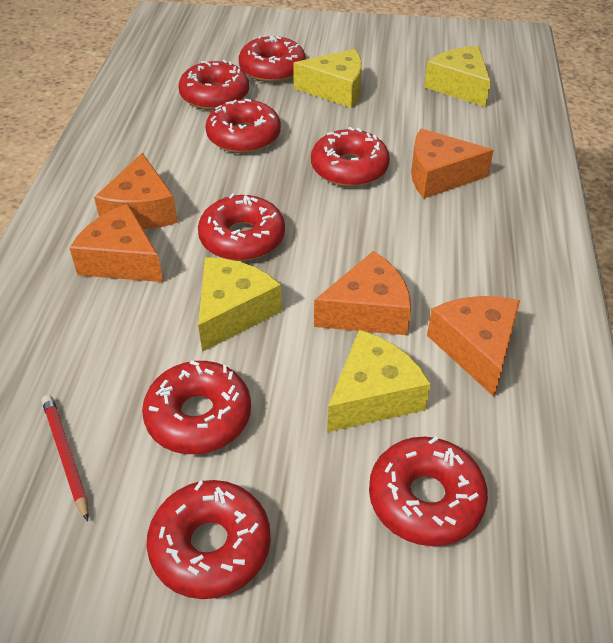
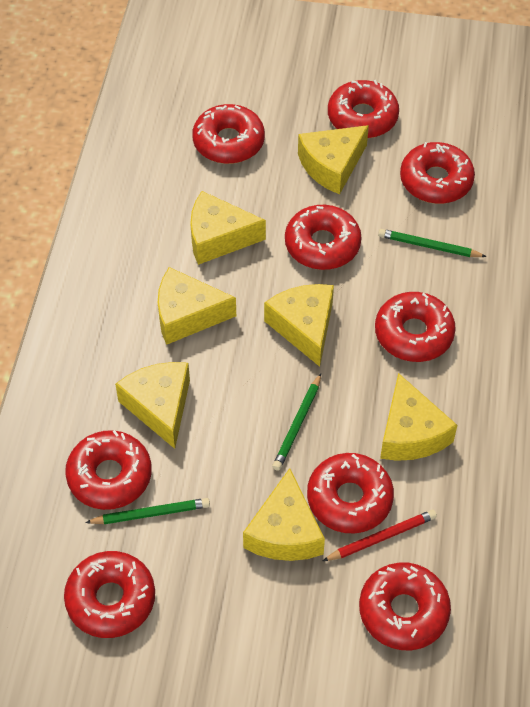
green pencil: 0 -> 3
orange cheese: 5 -> 0
red donut: 8 -> 9
yellow cheese: 4 -> 7

